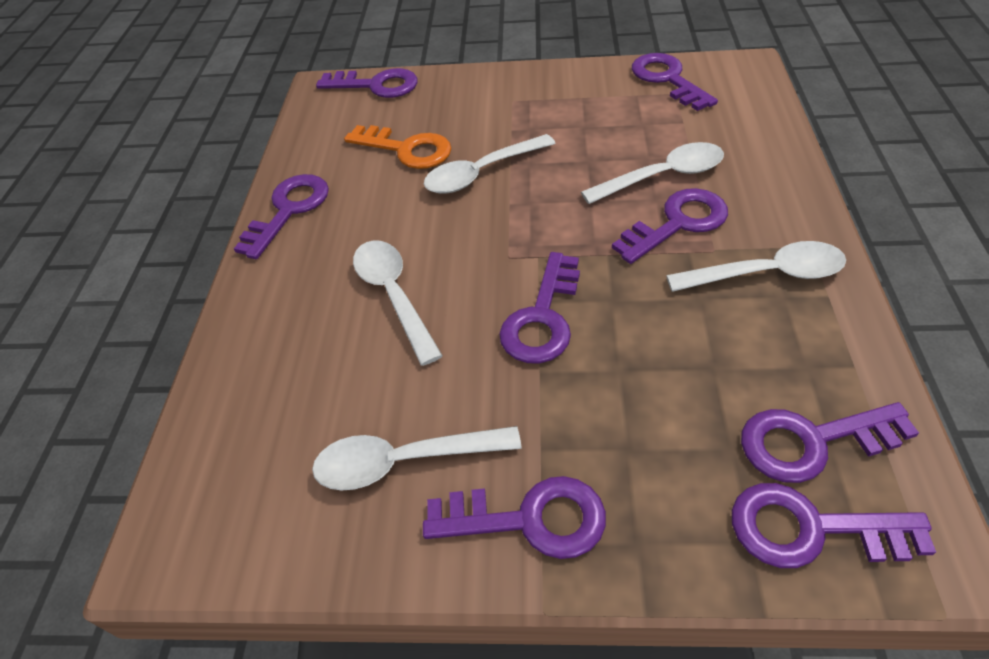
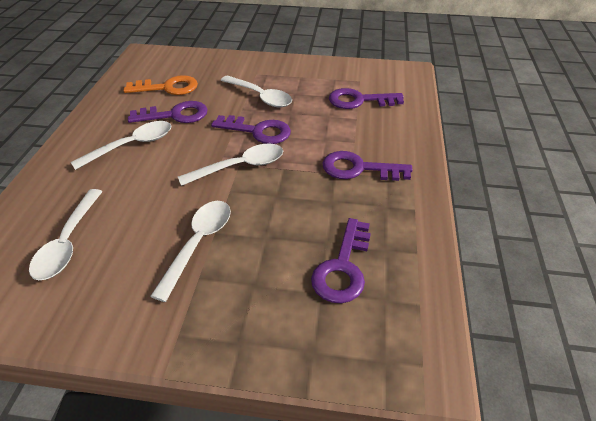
purple key: 8 -> 5

